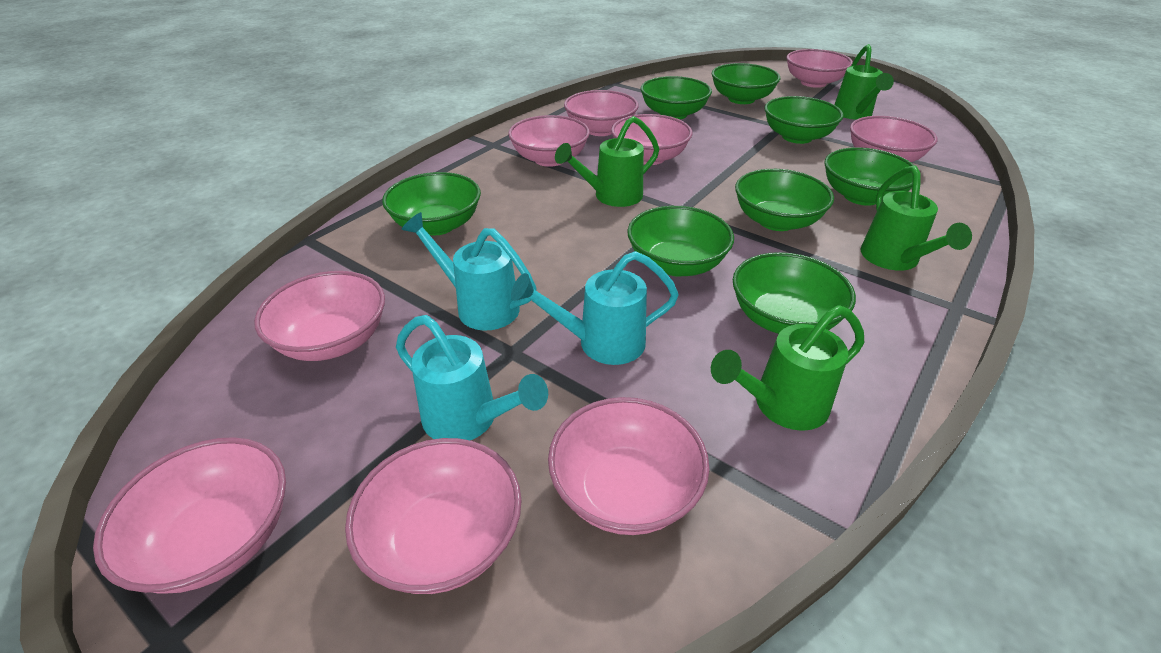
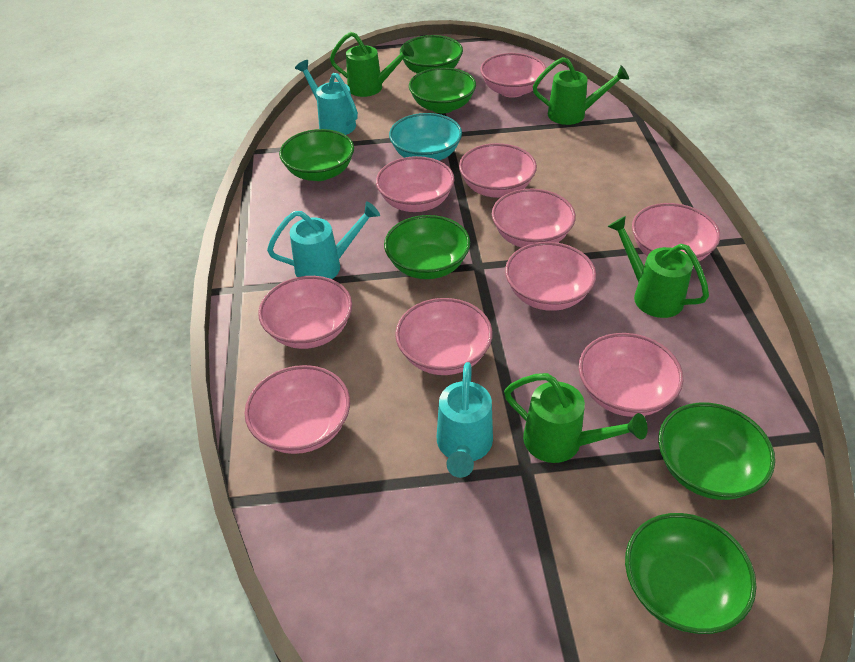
green bowl: 8 -> 6
pink bowl: 9 -> 10
turquoise bowl: 0 -> 1

